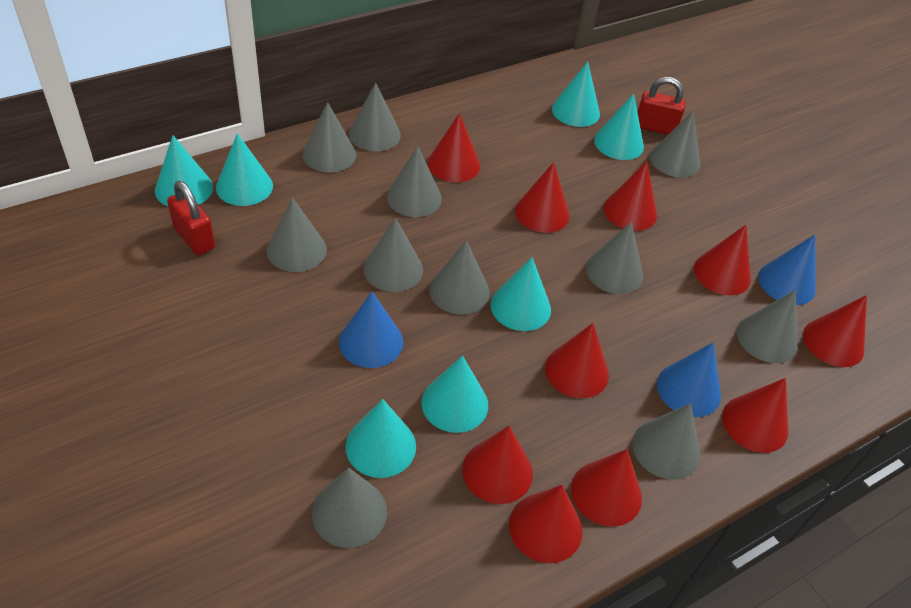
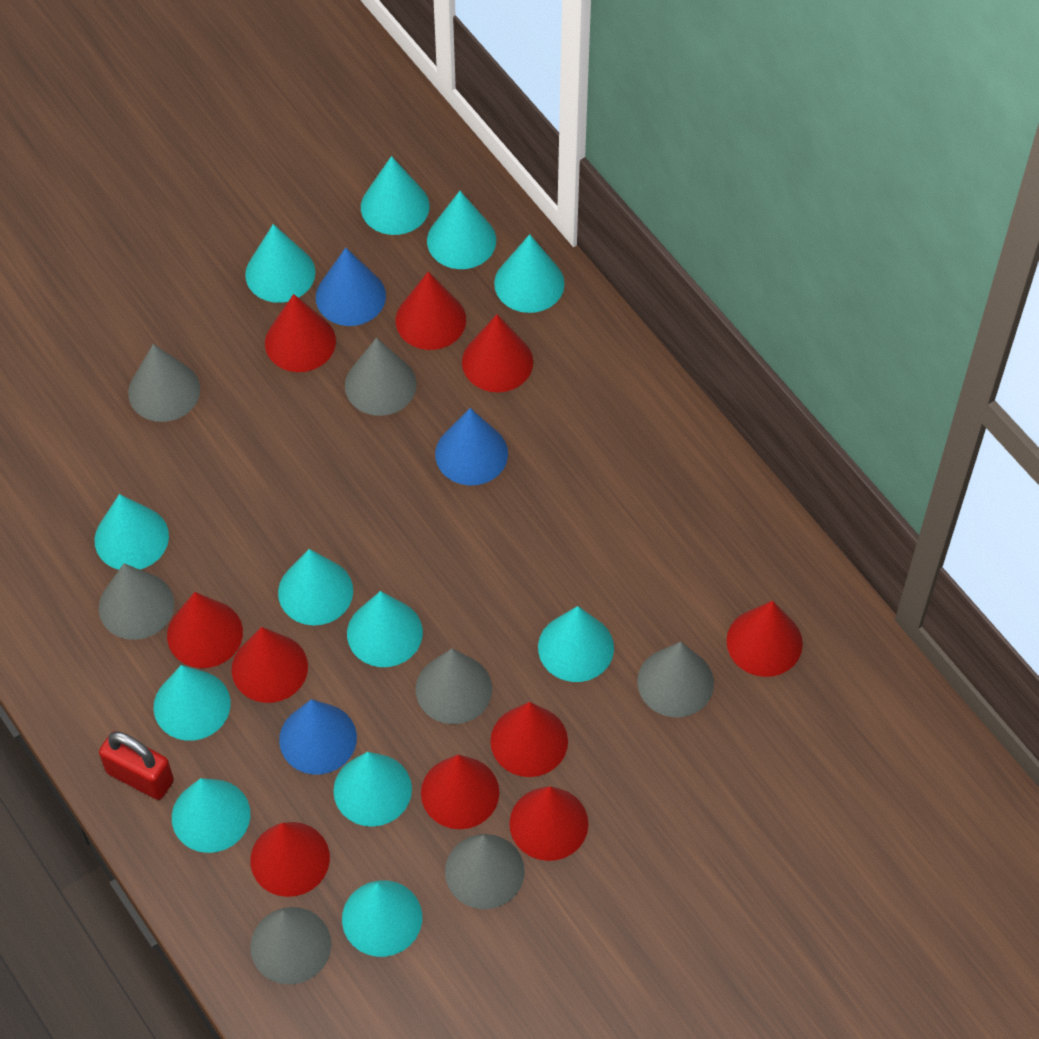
grey cone: 11 -> 7
red padlock: 2 -> 1
turquoise cone: 7 -> 12

